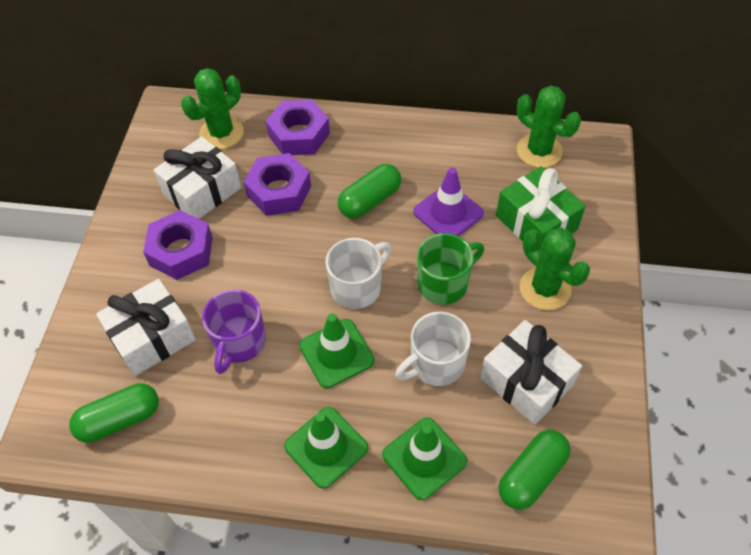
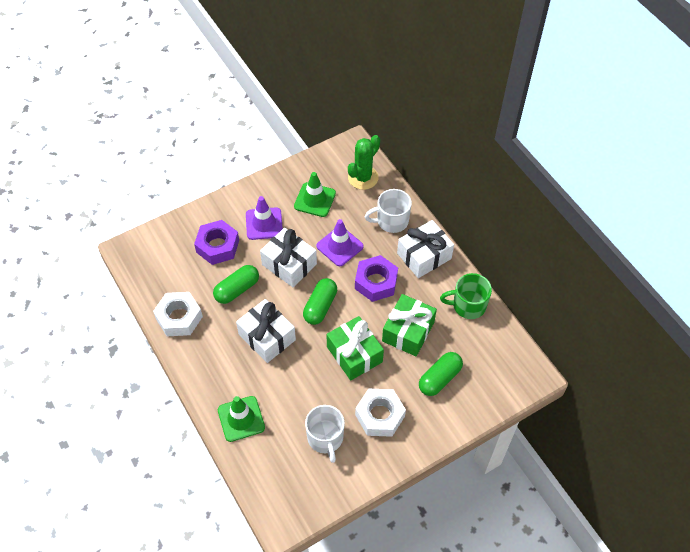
green cactus: 3 -> 1
green gift: 1 -> 2
green traffic cone: 3 -> 2
purple mug: 1 -> 0
purple nut: 3 -> 2
purple traffic cone: 1 -> 2
white nut: 0 -> 2

